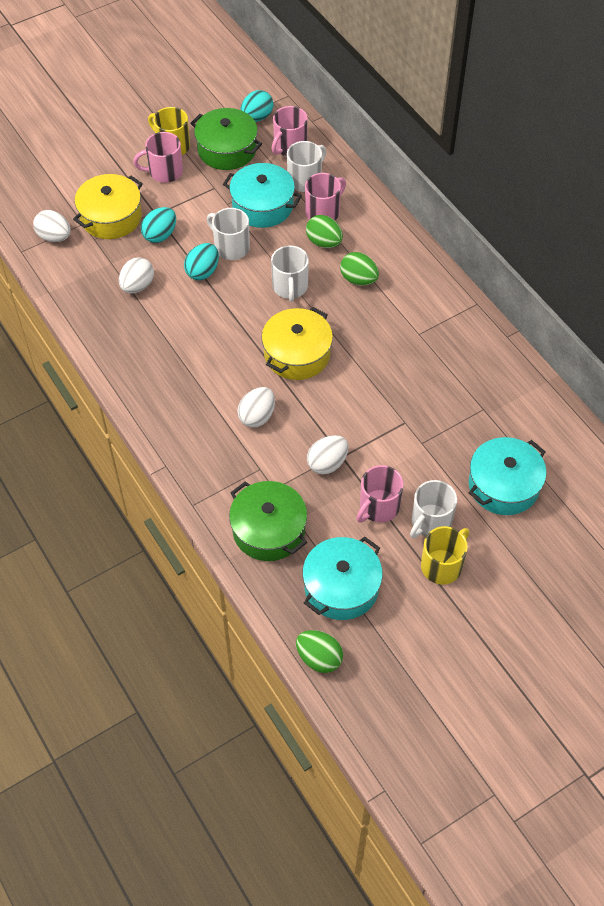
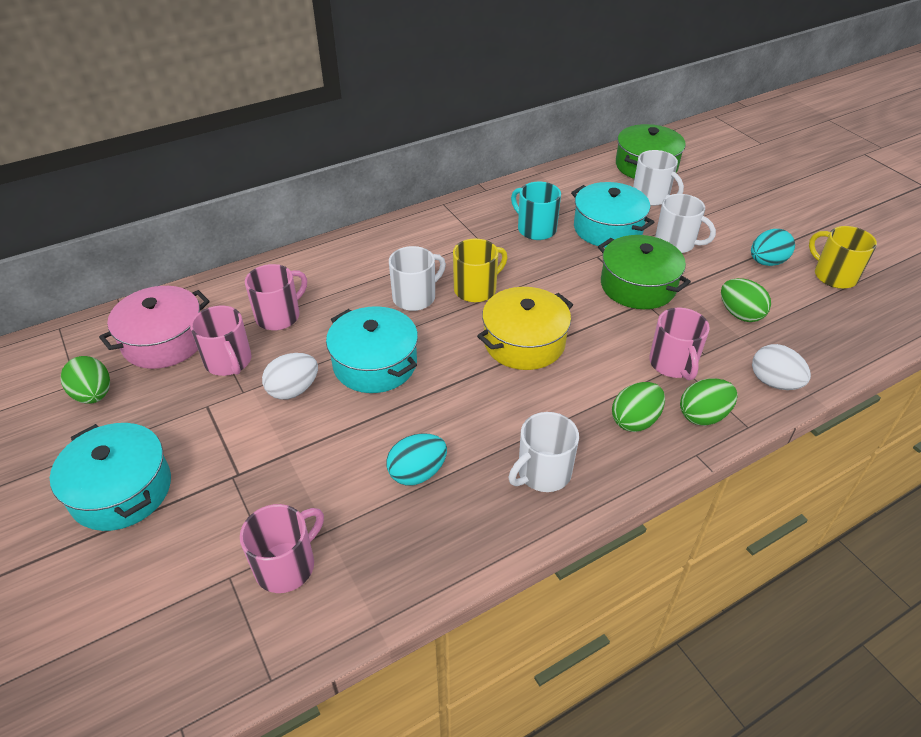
green egg: 3 -> 4
pink pot: 0 -> 1
turquoise egg: 3 -> 2
turquoise mug: 0 -> 1
white egg: 4 -> 2
yellow pot: 2 -> 1

